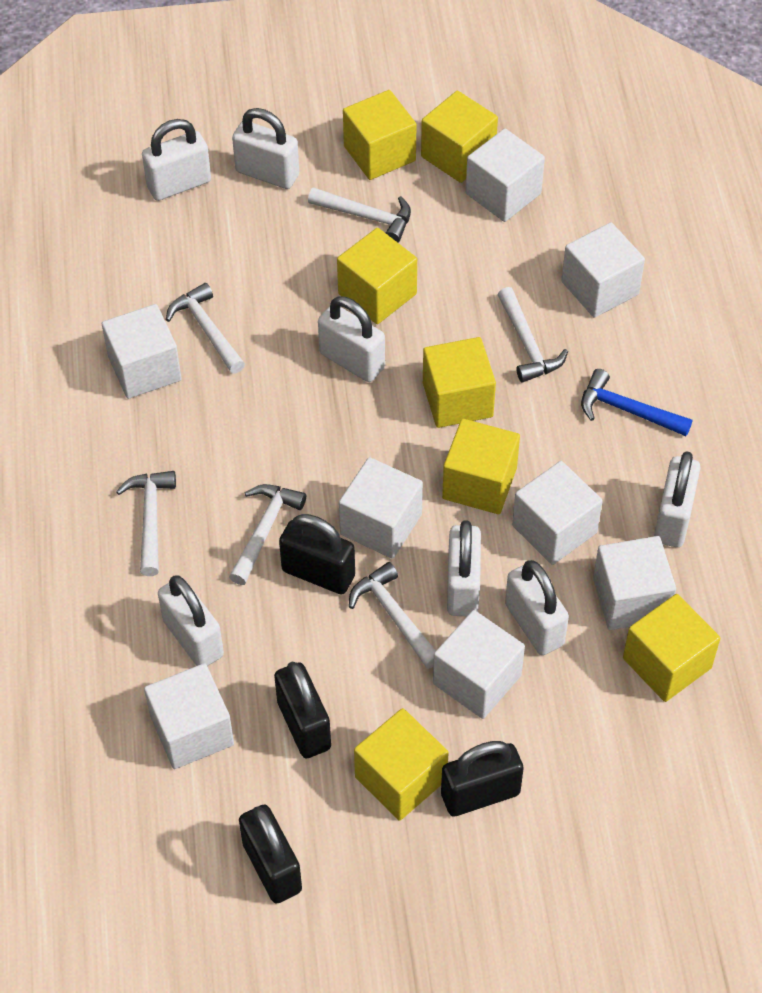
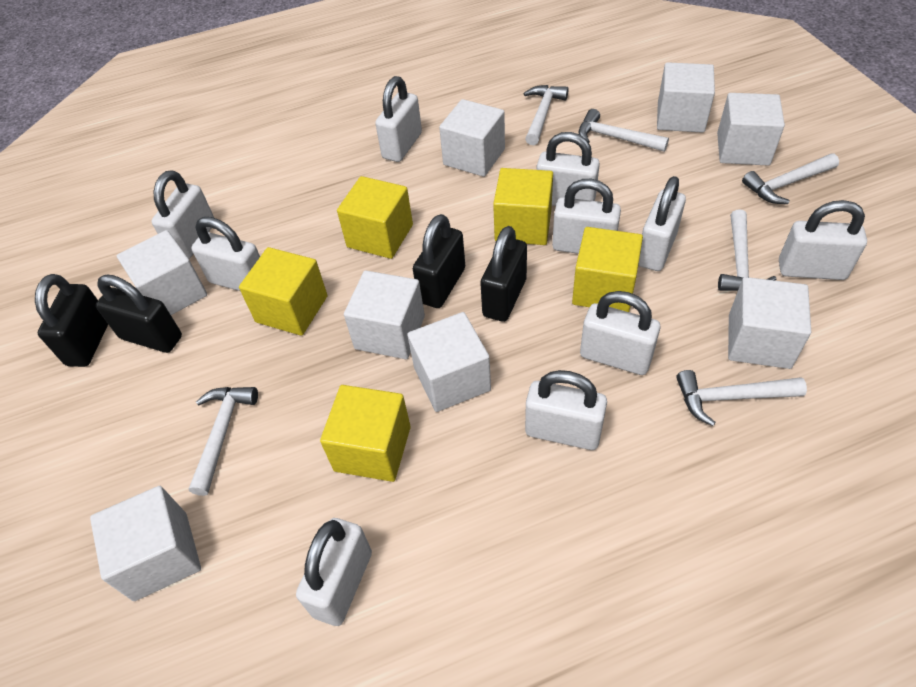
blue hammer: 1 -> 0
white padlock: 7 -> 10
yellow cube: 7 -> 5

